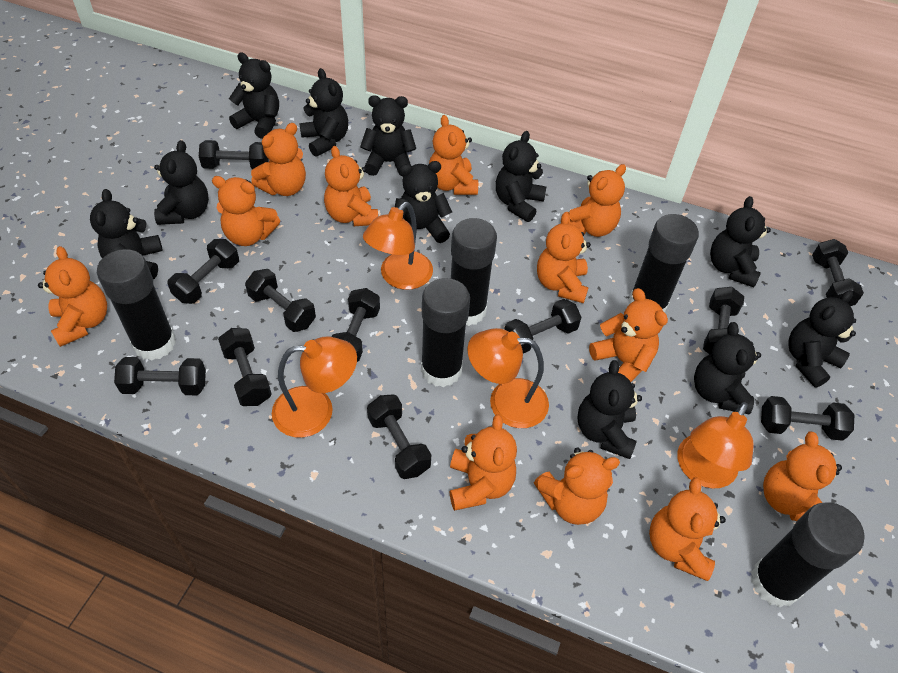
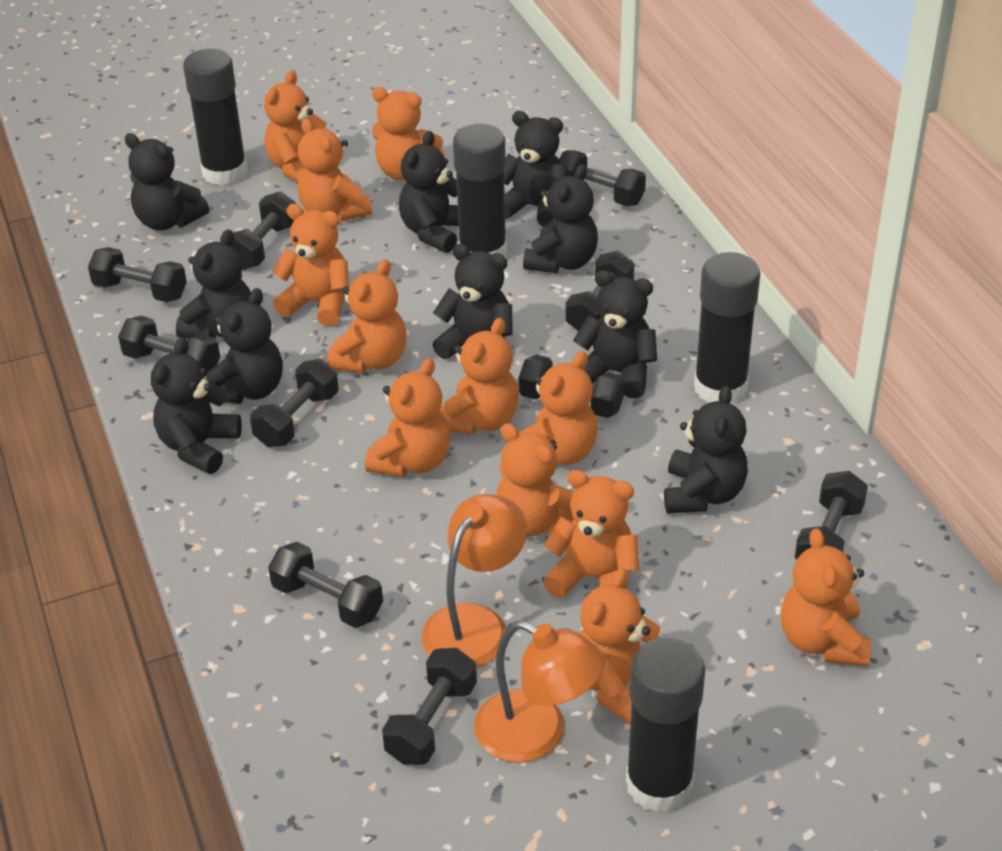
black dumbbell: 11 -> 10
black glue stick: 5 -> 4
black teddy bear: 11 -> 10
orange lamp: 4 -> 2

